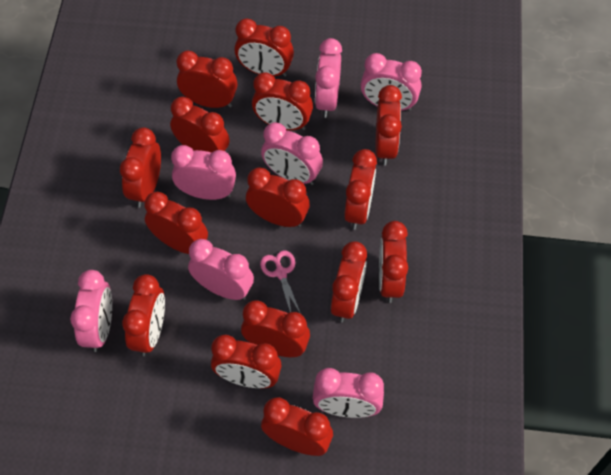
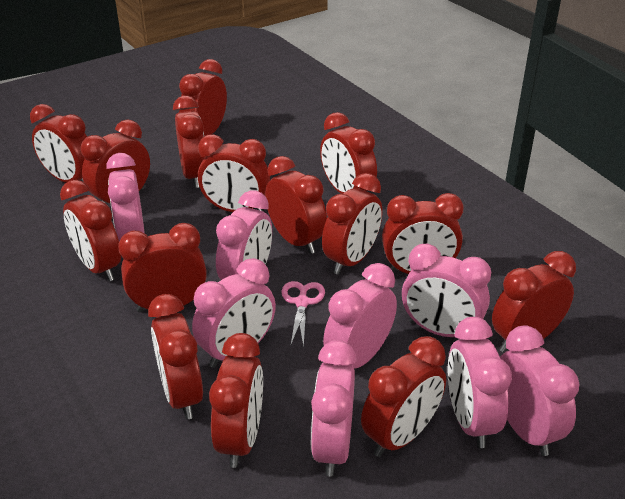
pink clock: 7 -> 8

